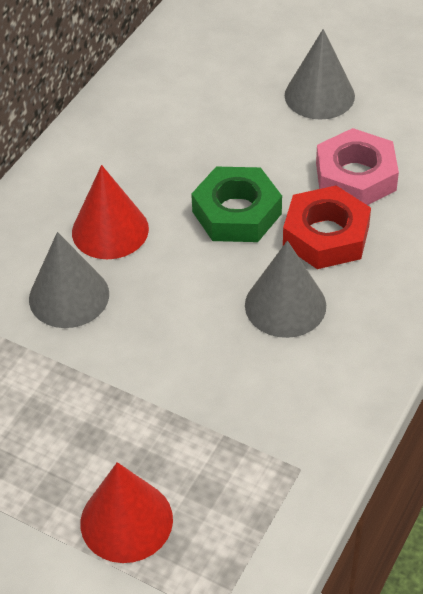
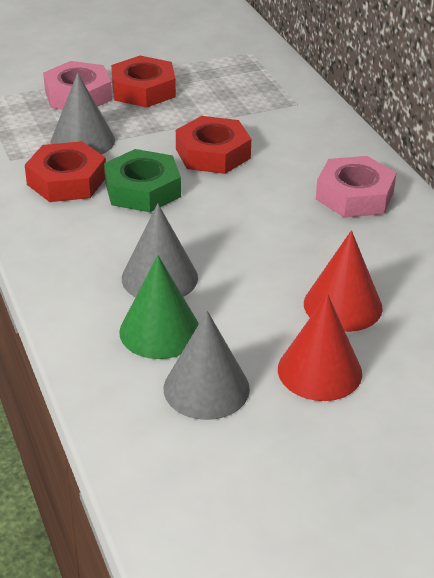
green cone: 0 -> 1
pink nut: 1 -> 2
red nut: 1 -> 3

